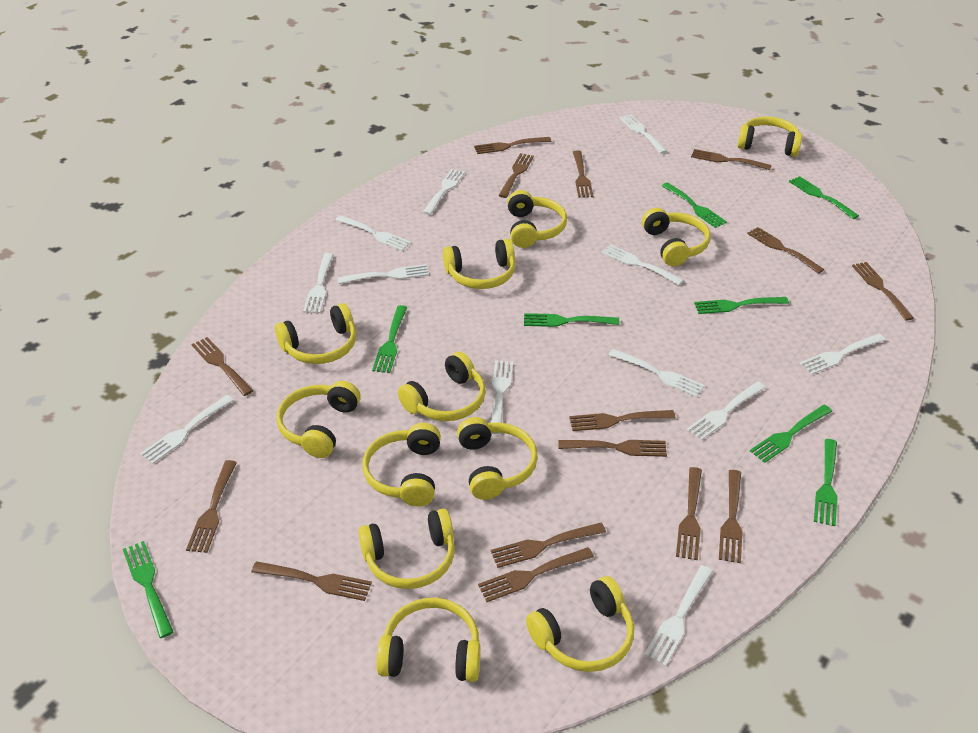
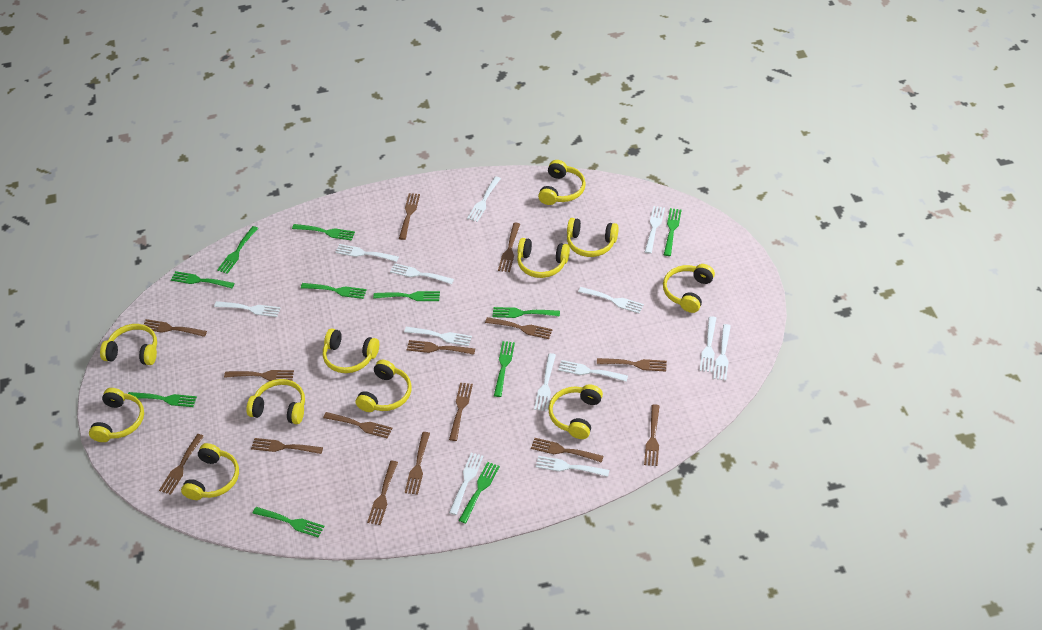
green fork: 8 -> 11
white fork: 12 -> 13
yellow headphones: 12 -> 11

